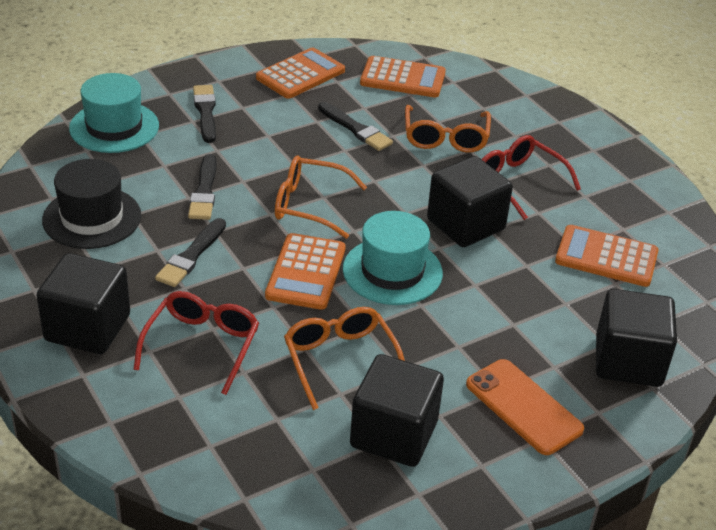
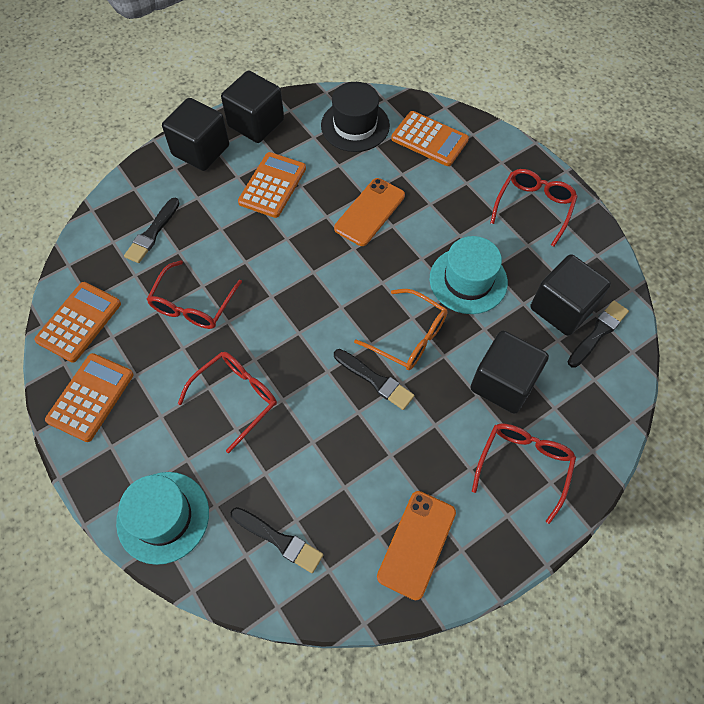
orange glasses: 3 -> 1
orange phone: 1 -> 2
red glasses: 2 -> 4

